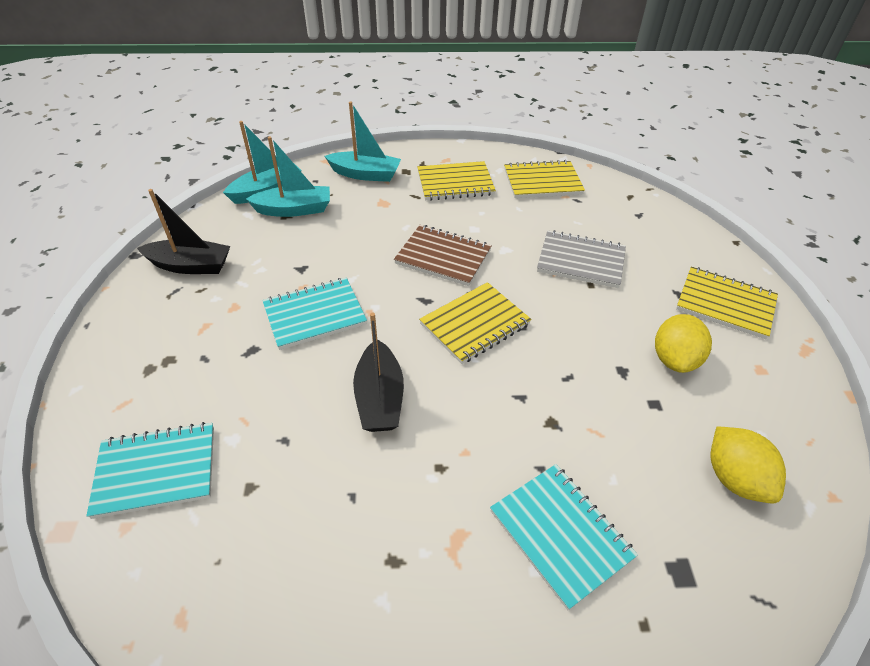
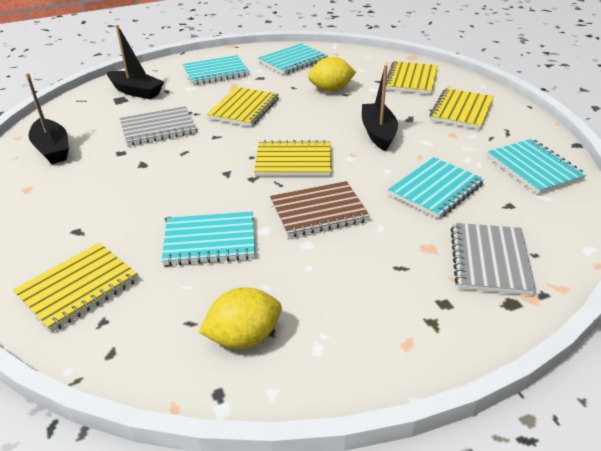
black boat: 2 -> 3
grey notebook: 1 -> 2
turquoise boat: 3 -> 0
turquoise notebook: 3 -> 5
yellow notebook: 4 -> 5

